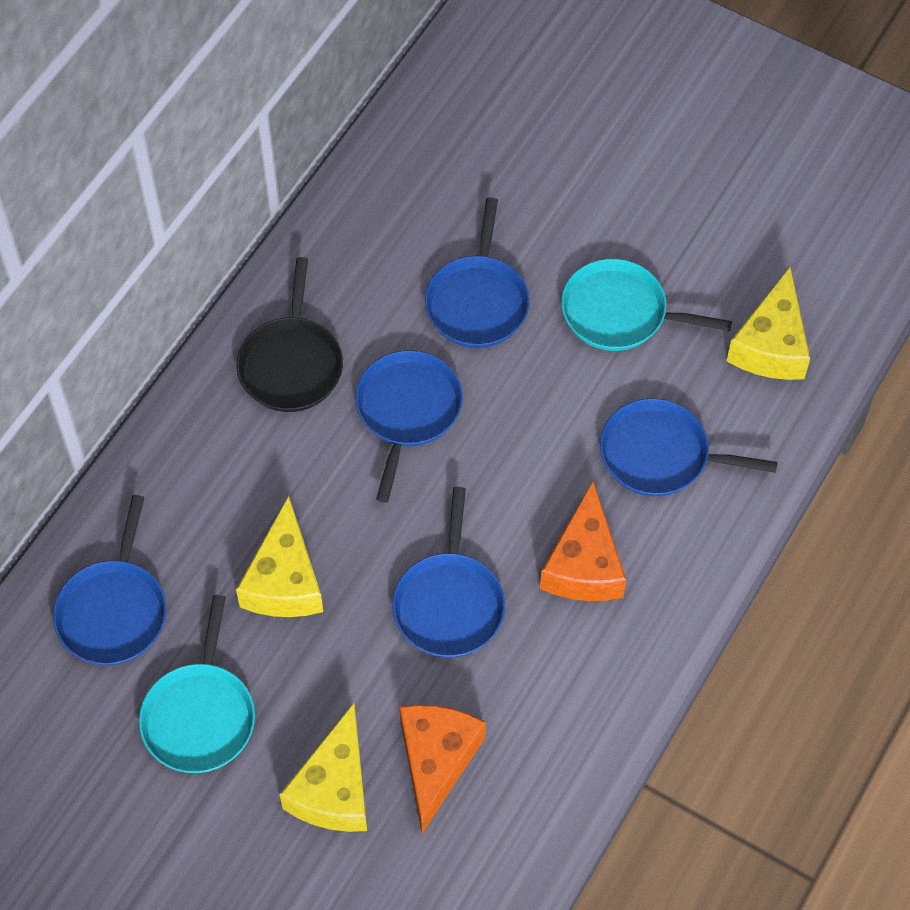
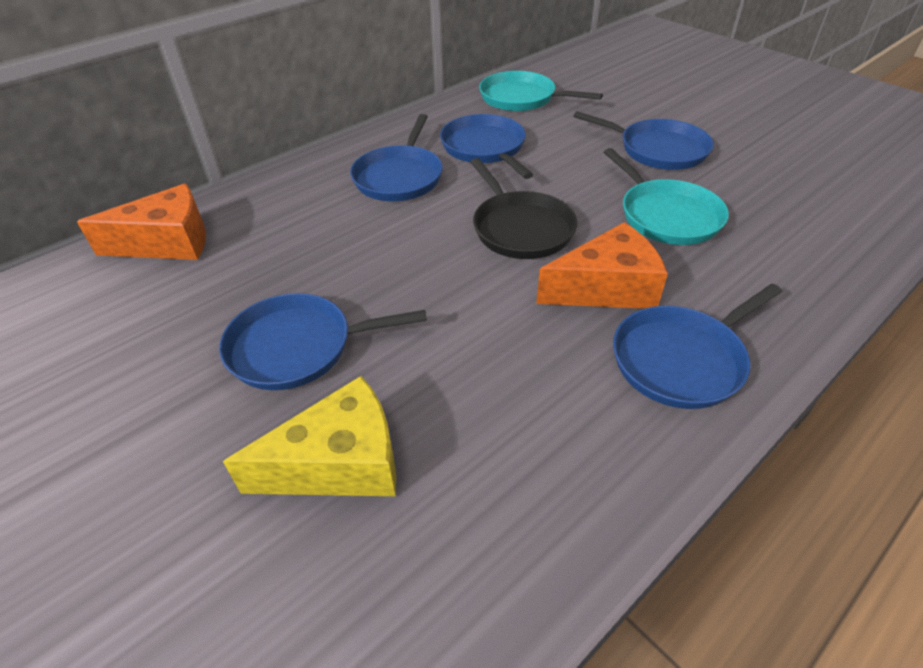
yellow cheese: 3 -> 1

